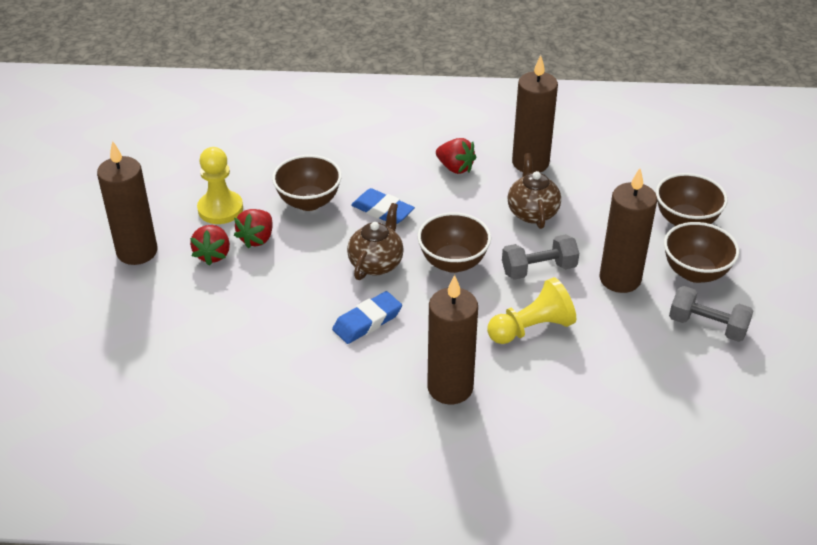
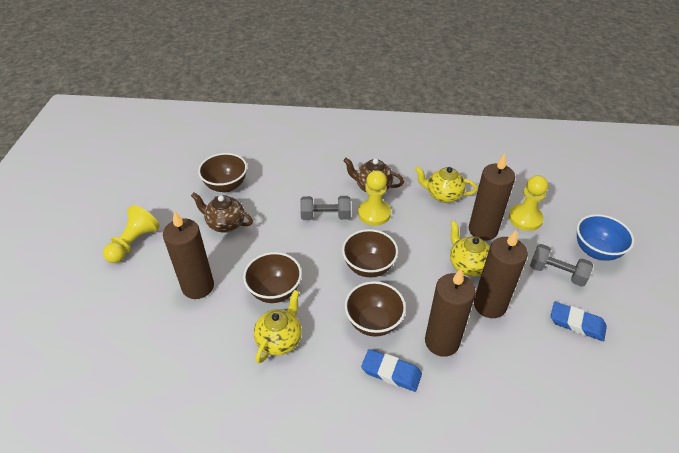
blue bowl: 0 -> 1
red strawberry: 3 -> 0
yellow pawn: 2 -> 3
yellow teapot: 0 -> 3

